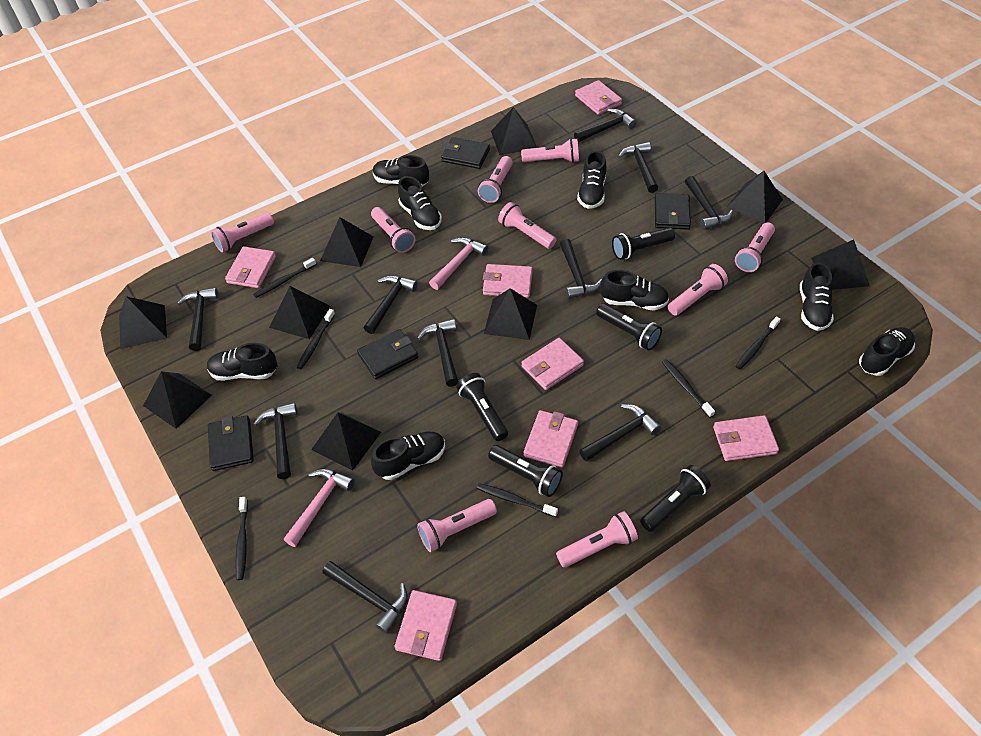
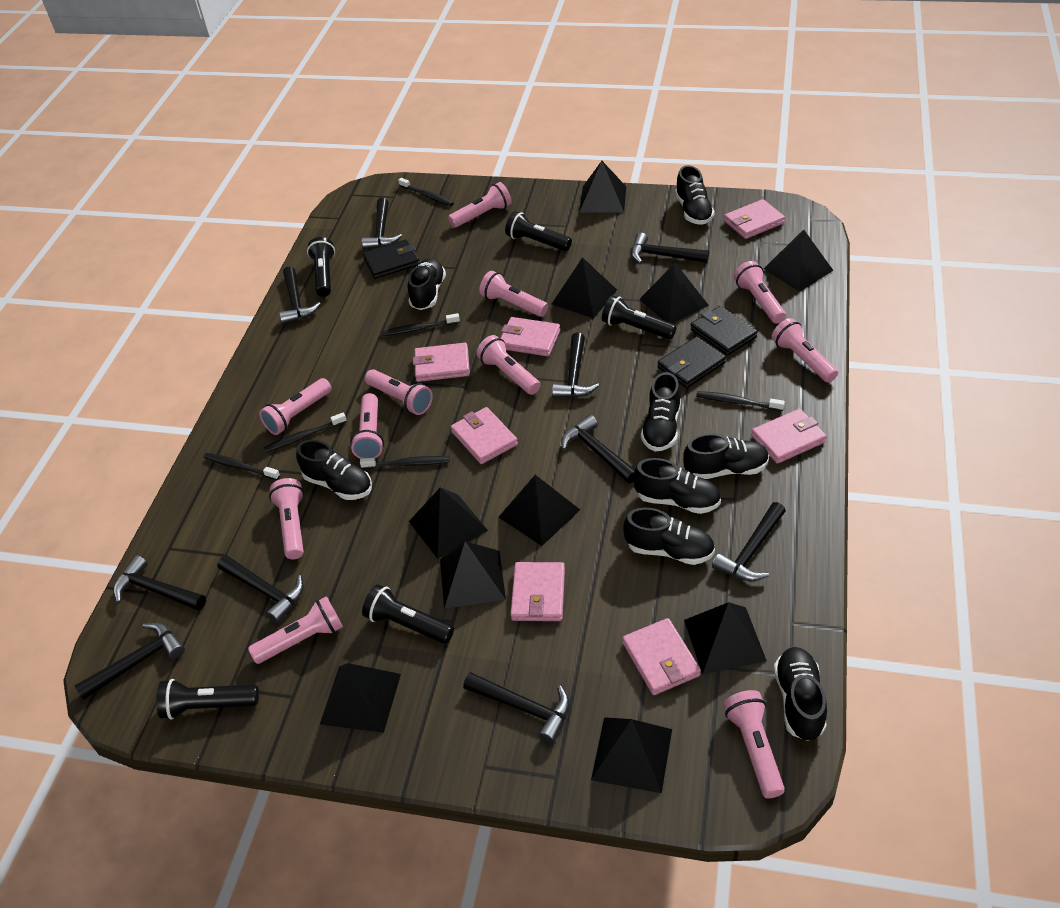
black pyramid: 9 -> 10
black wallet: 4 -> 3
pink flashlight: 9 -> 11
pink hammer: 2 -> 0

